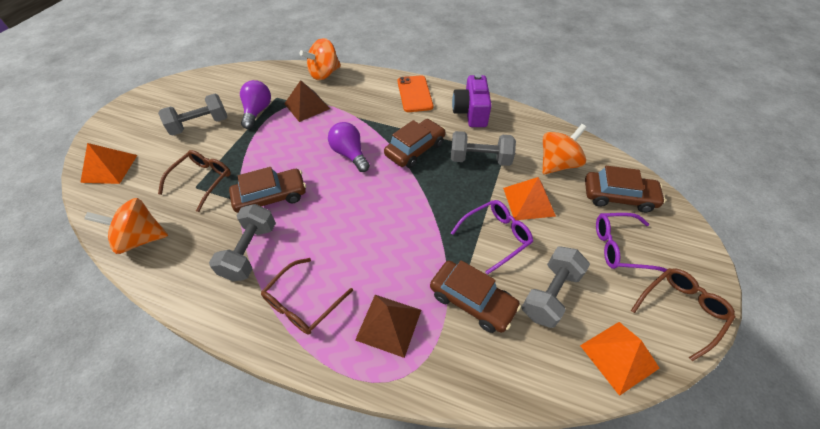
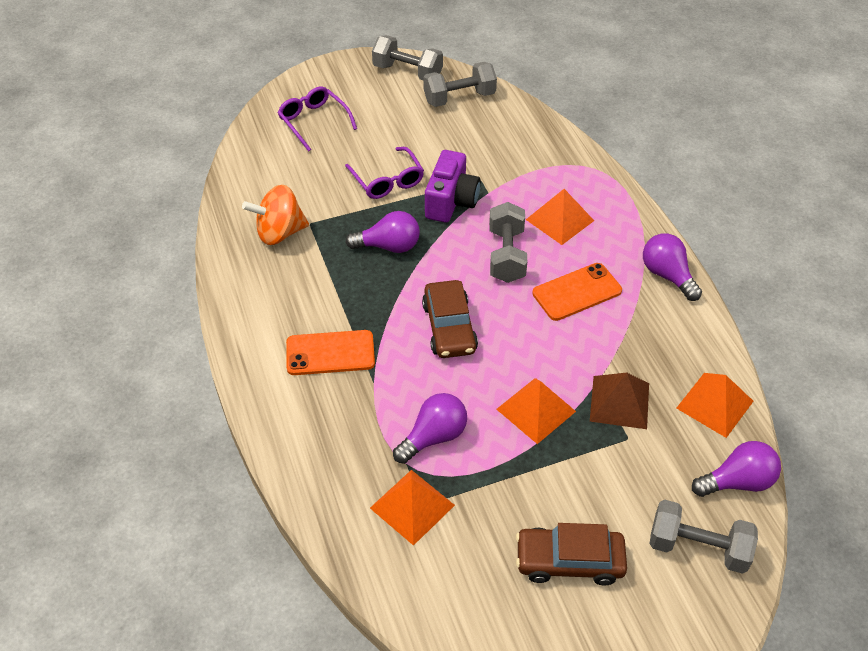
brown car: 4 -> 2
brown glasses: 3 -> 0
brown pyramid: 2 -> 1
orange phone: 1 -> 2
orange pyramid: 3 -> 4
orange spinning top: 3 -> 1
purple light bulb: 2 -> 4

